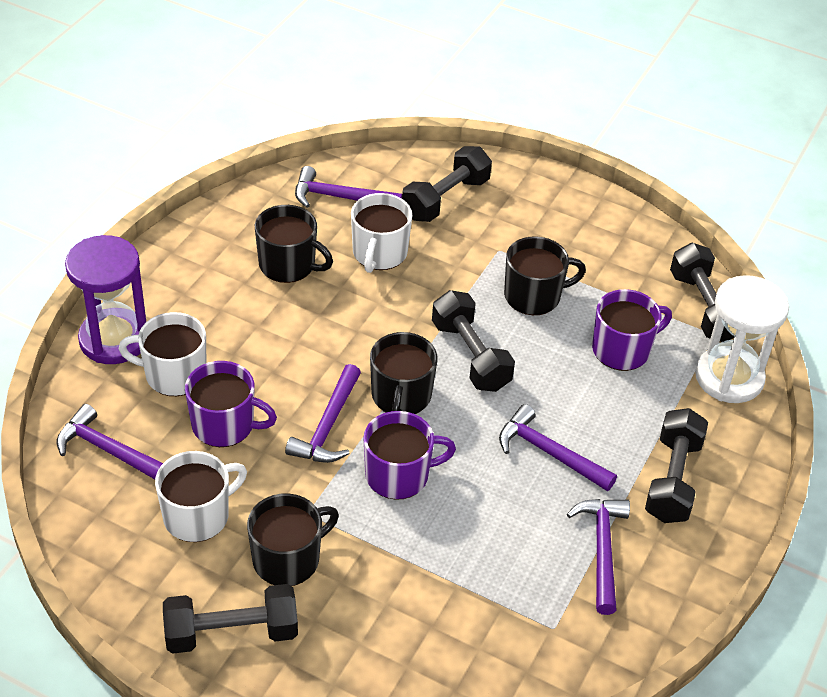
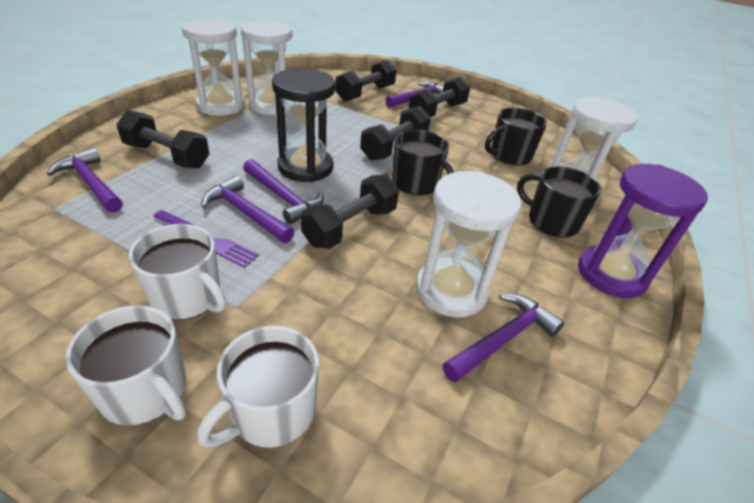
black hourglass: 0 -> 1
black mug: 4 -> 3
purple fork: 0 -> 1
purple mug: 3 -> 0
white hourglass: 1 -> 4

